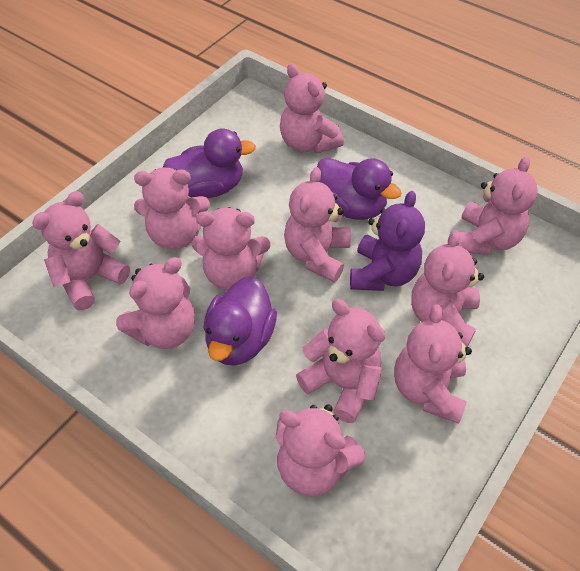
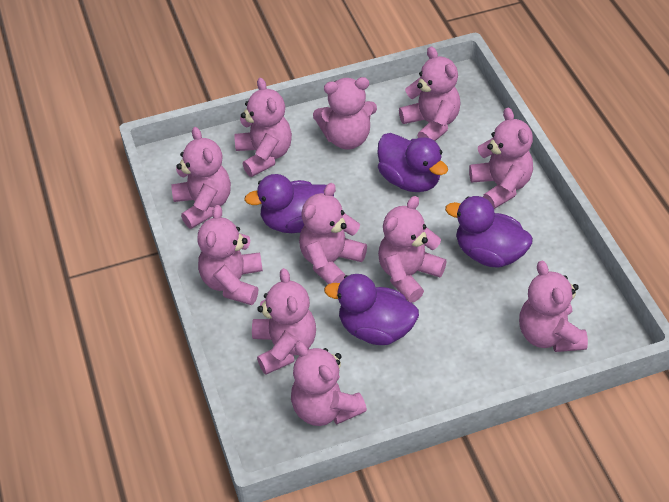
purple duck: 3 -> 4
purple teddy bear: 1 -> 0

